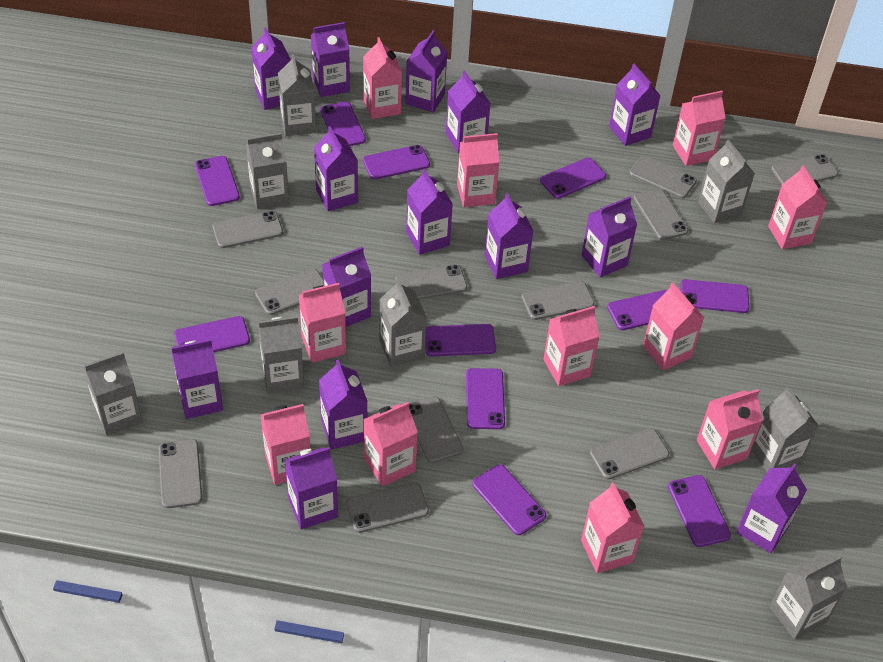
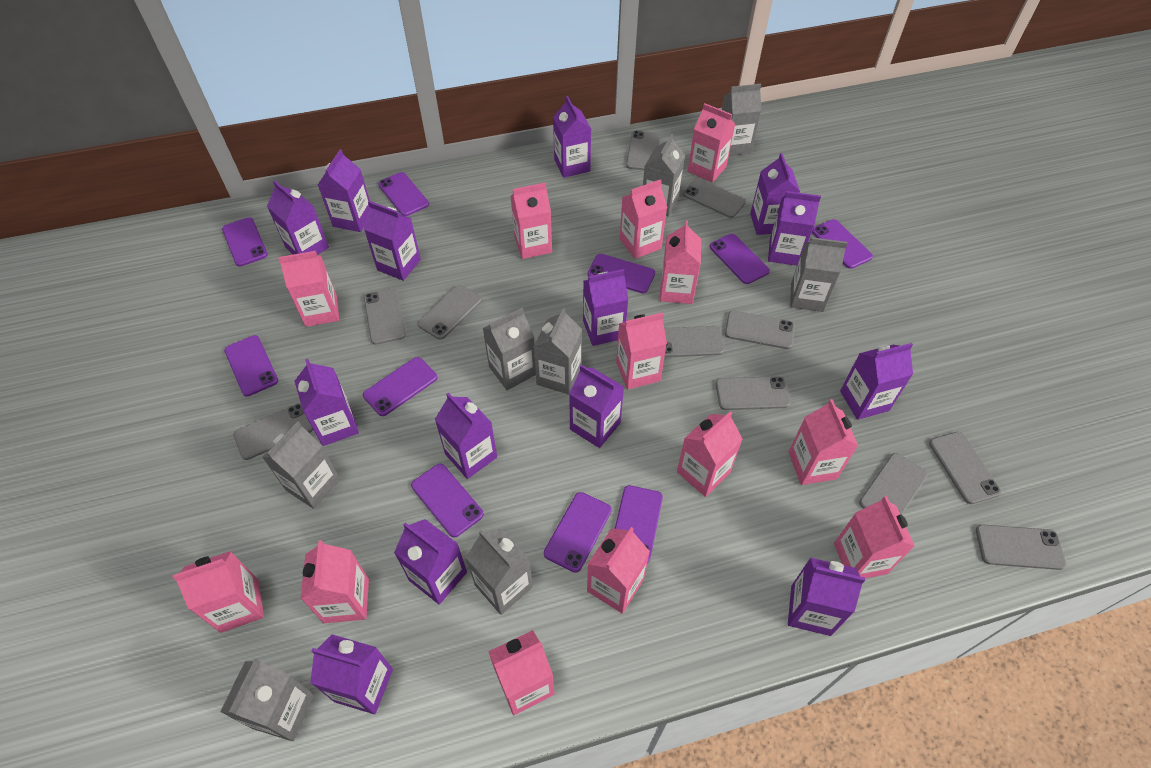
pink carton: 11 -> 13
purple phone: 11 -> 10

